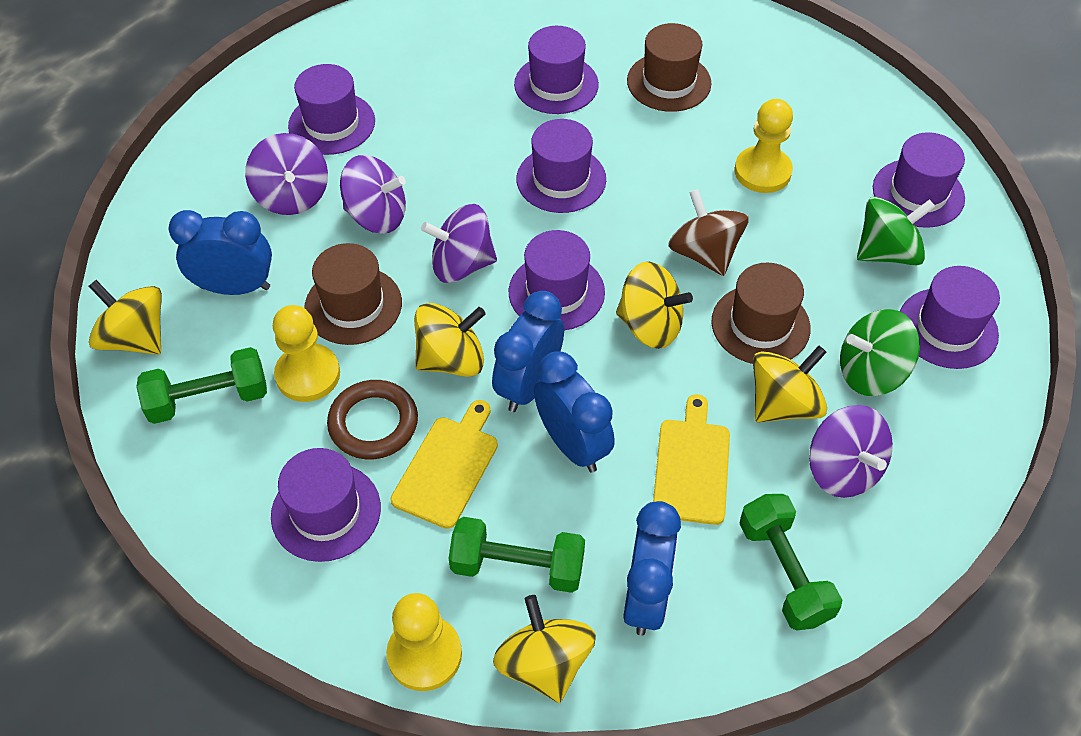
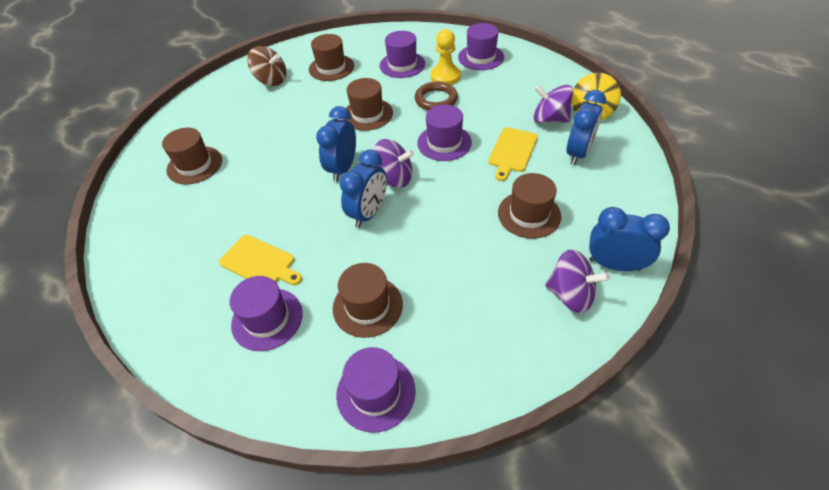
brown hat: 3 -> 5
green dumbbell: 3 -> 0
green spinning top: 2 -> 0
purple hat: 7 -> 5
purple spinning top: 4 -> 3
yellow pawn: 3 -> 1
yellow spinning top: 5 -> 1

